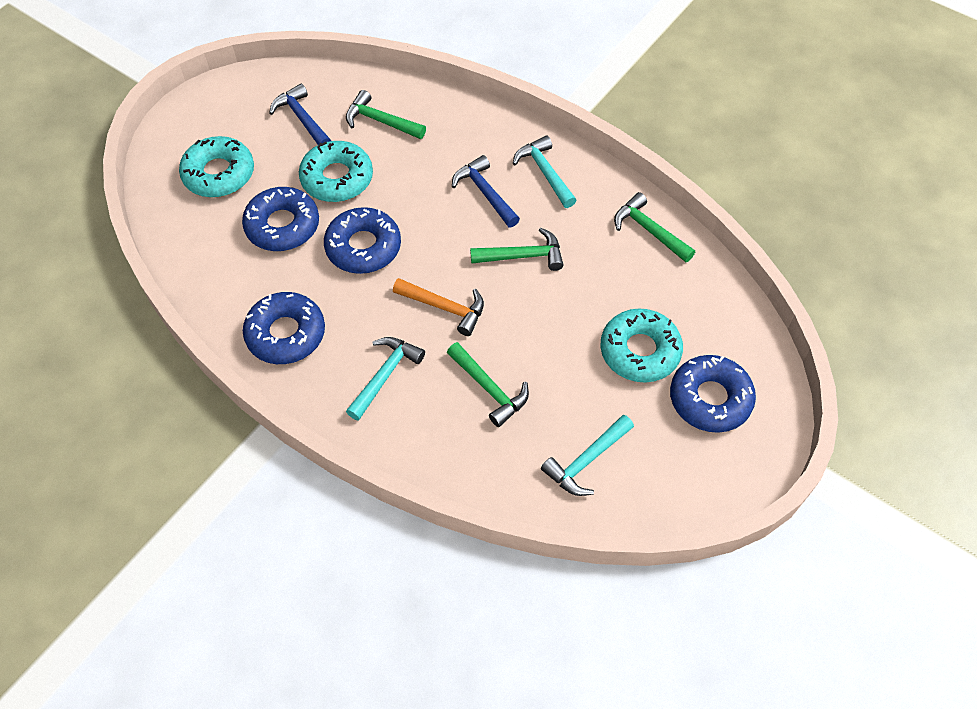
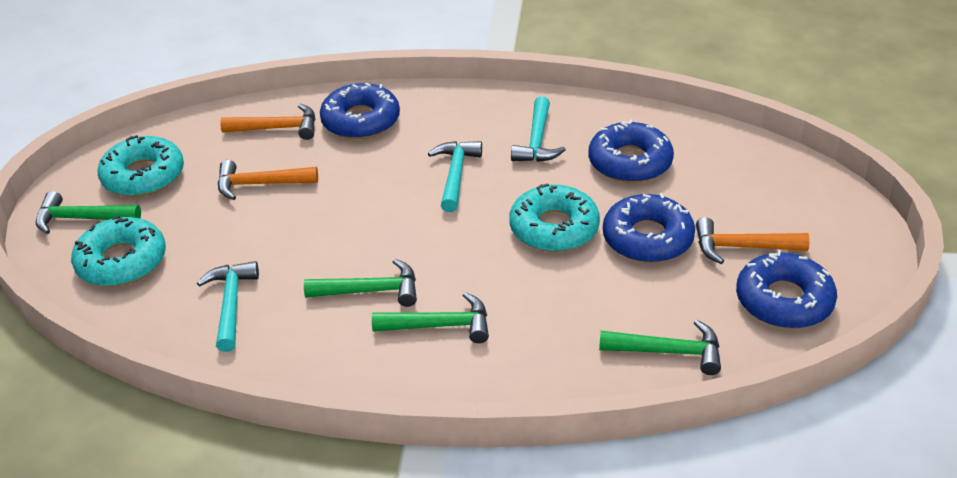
blue hammer: 2 -> 0
orange hammer: 1 -> 3

